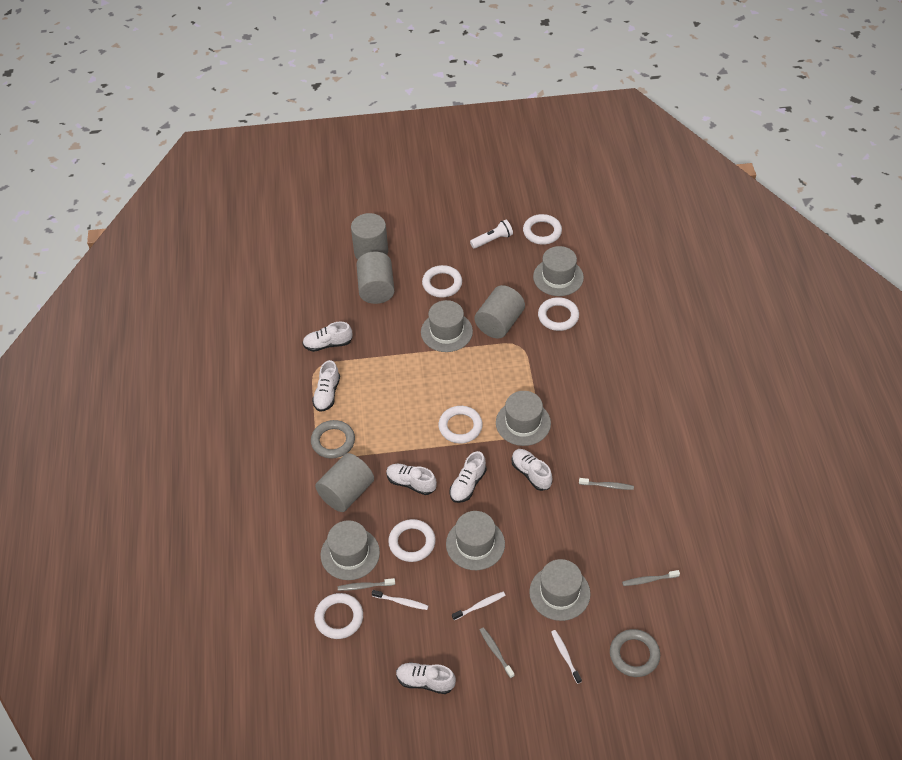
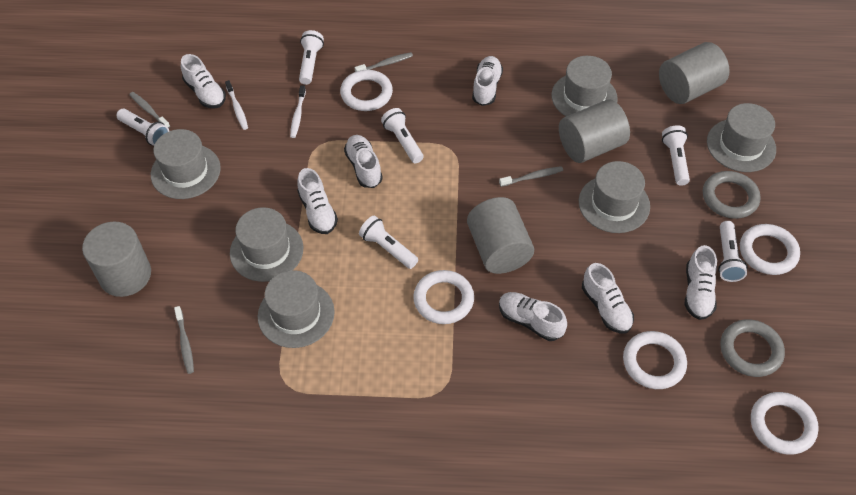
white flashlight: 1 -> 6
white ring: 6 -> 5
white shoe: 6 -> 7
white toothbrush: 3 -> 2

